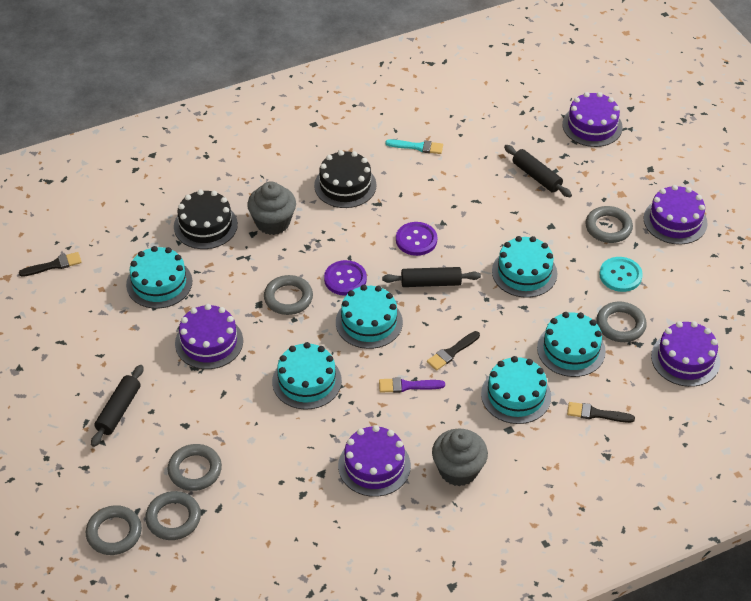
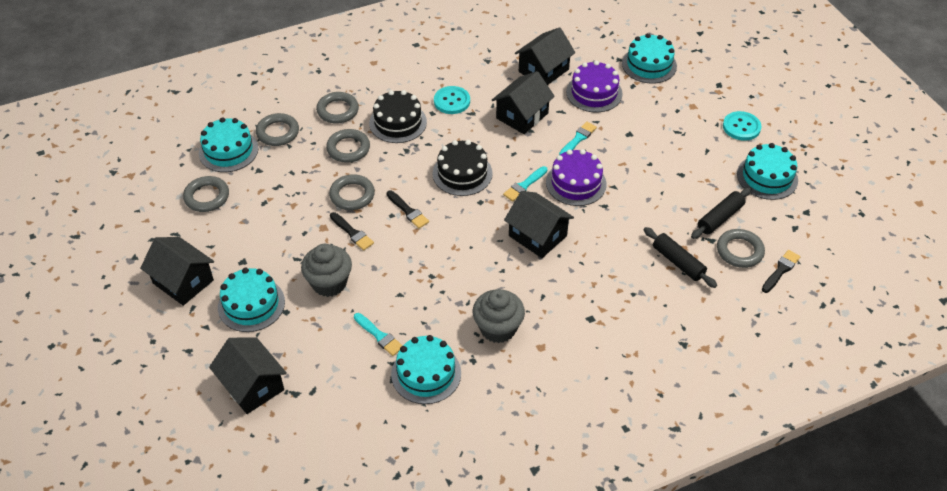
black house: 0 -> 5
black rolling pin: 3 -> 2
purple brush: 1 -> 0
purple button: 2 -> 0
purple cake: 5 -> 2
turquoise brush: 1 -> 3
turquoise button: 1 -> 2
turquoise cake: 6 -> 5

